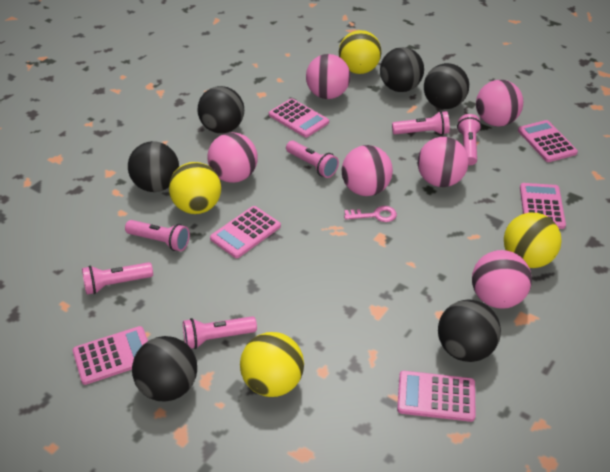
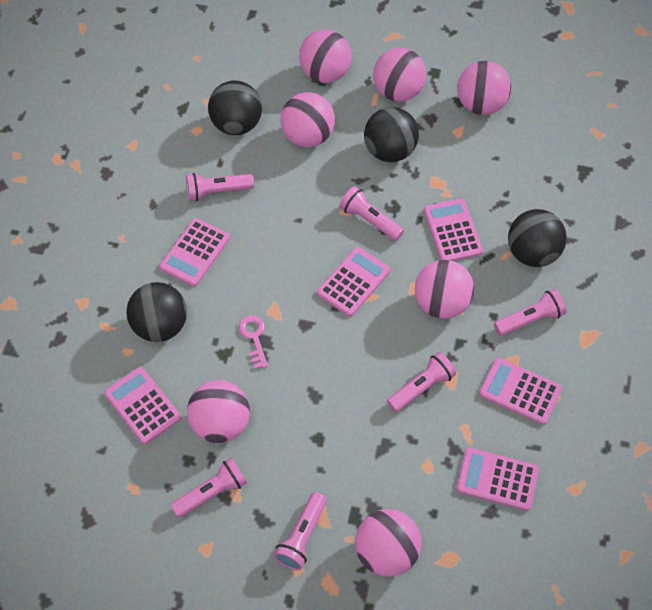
black ball: 6 -> 4
pink ball: 6 -> 7
yellow ball: 4 -> 0

